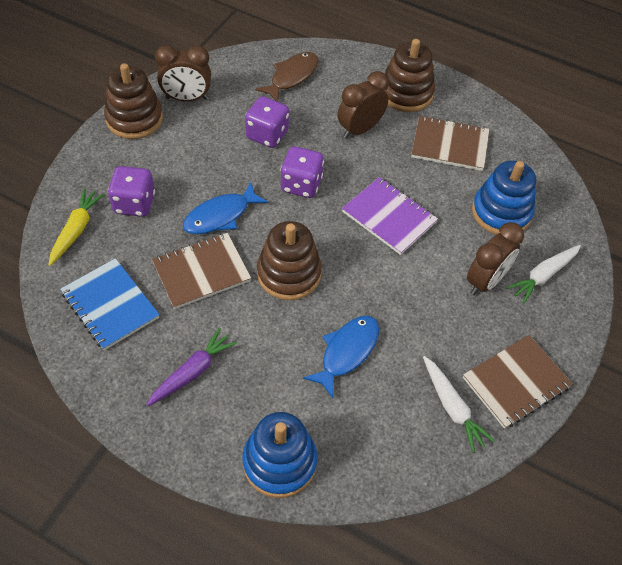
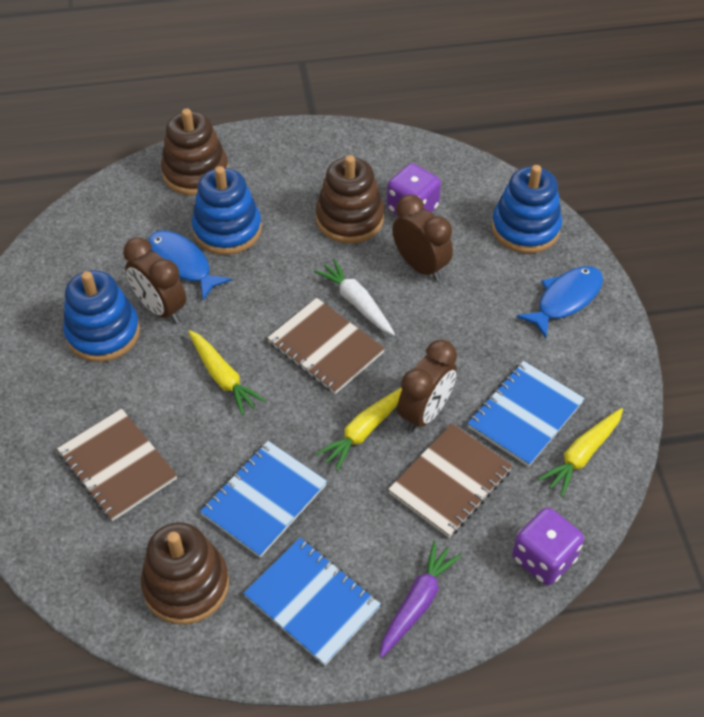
blue notebook: 1 -> 3
blue stacking toy: 2 -> 3
brown fish: 1 -> 0
purple dice: 3 -> 2
purple notebook: 1 -> 0
white carrot: 2 -> 1
yellow carrot: 1 -> 3

